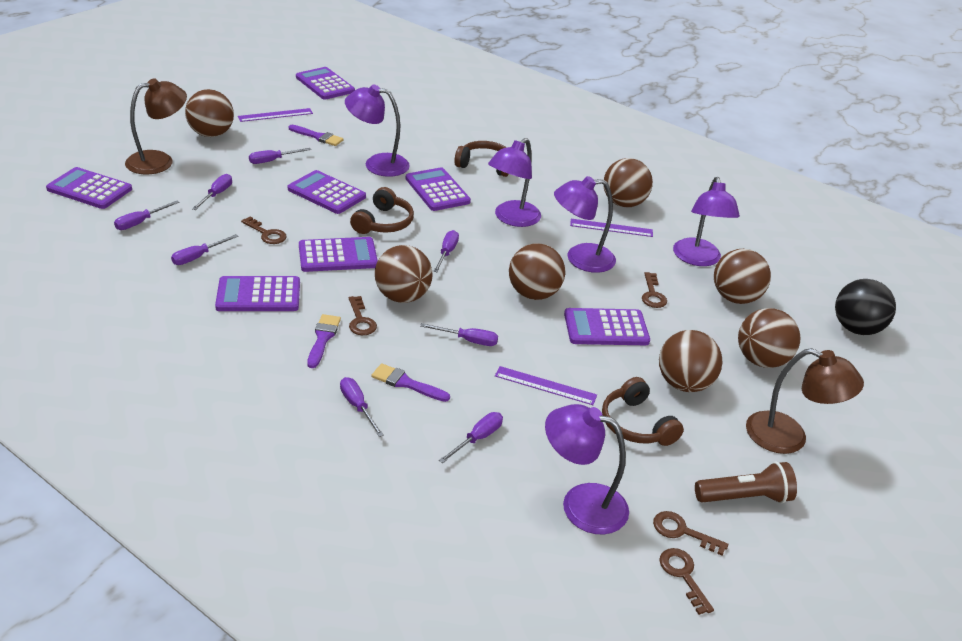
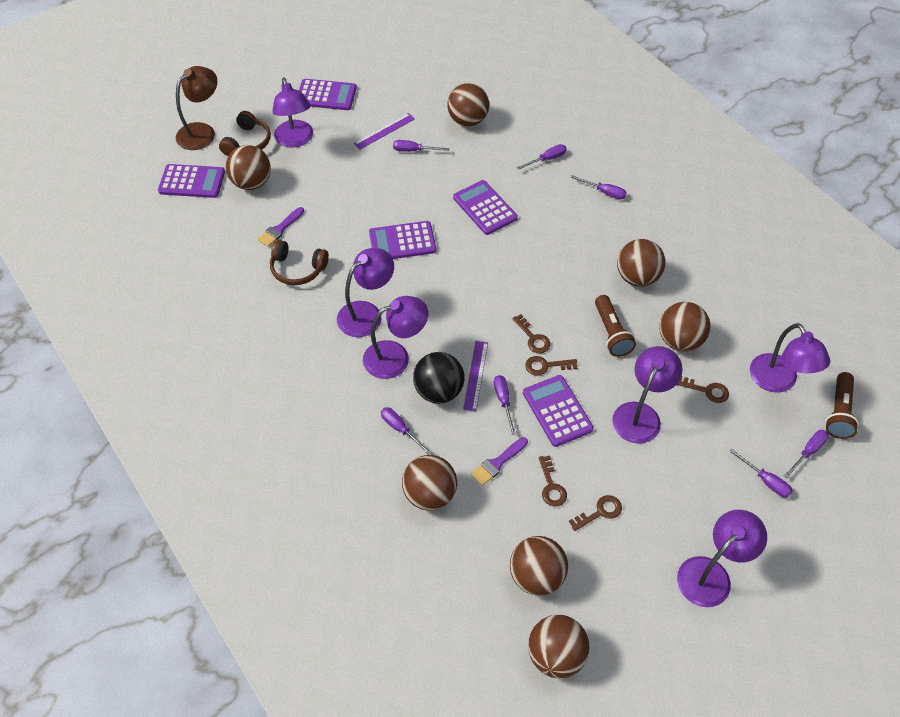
brown flashlight: 1 -> 2
brown headphones: 3 -> 2
brown lamp: 2 -> 1
purple brush: 3 -> 2
purple calculator: 7 -> 5
purple lamp: 5 -> 6
purple ruler: 3 -> 2
purple screwdriver: 8 -> 7

